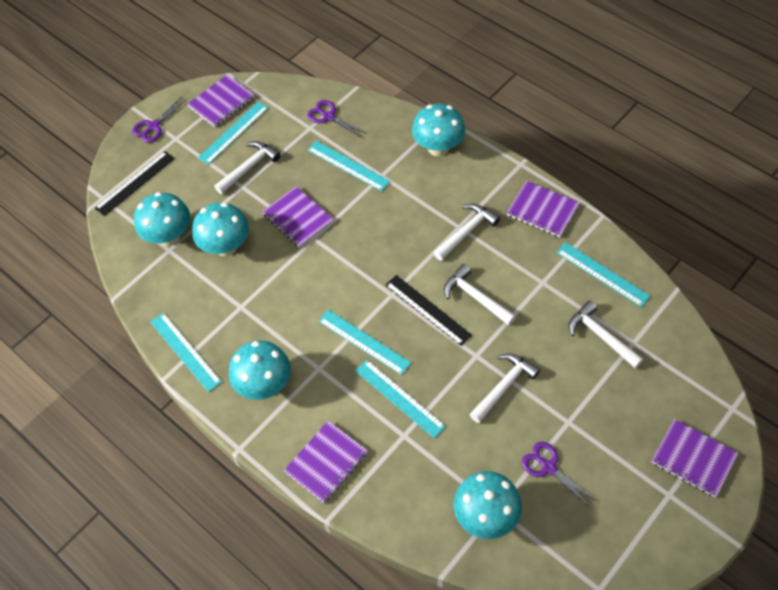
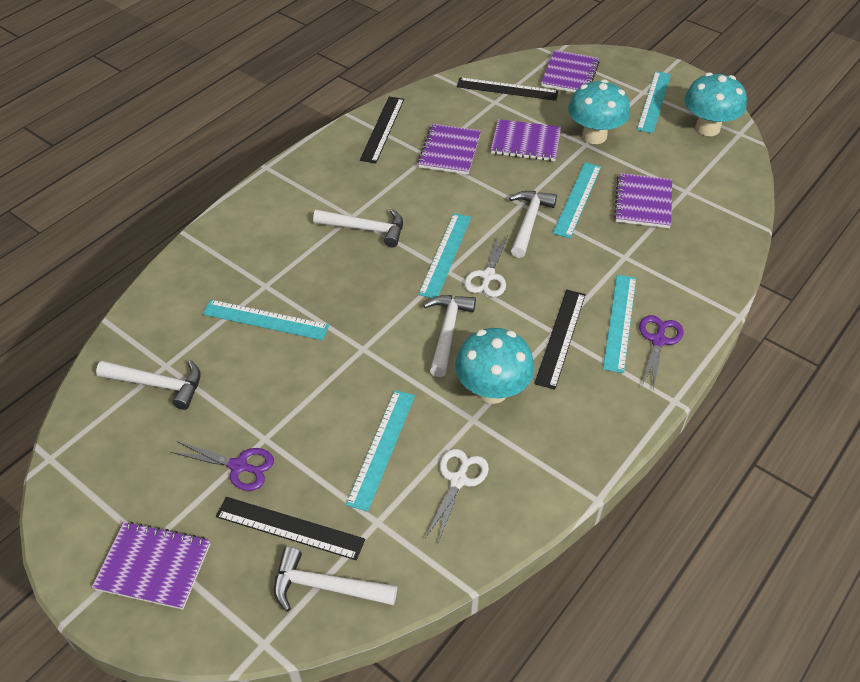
black ruler: 2 -> 4
purple scissors: 3 -> 2
turquoise mushroom: 5 -> 3
white scissors: 0 -> 2

